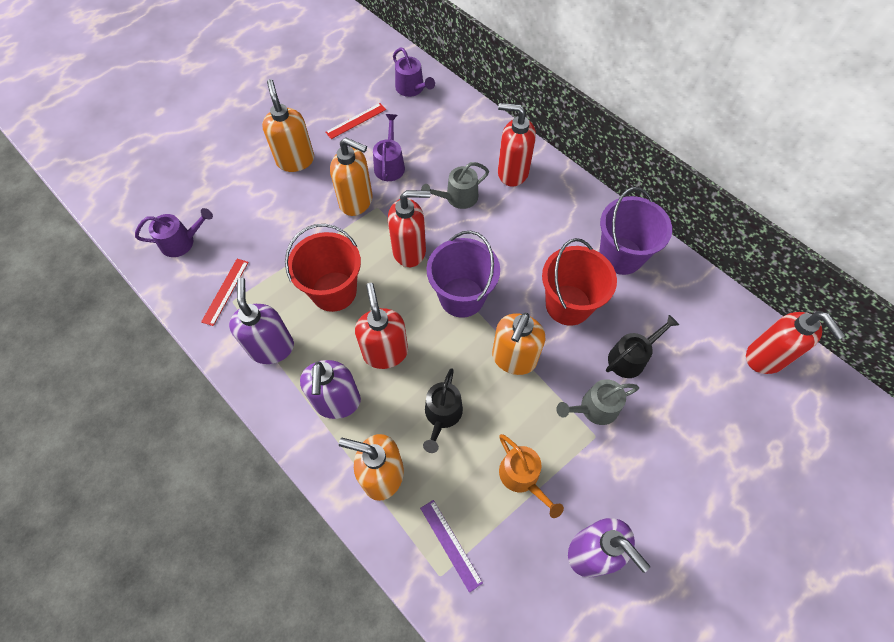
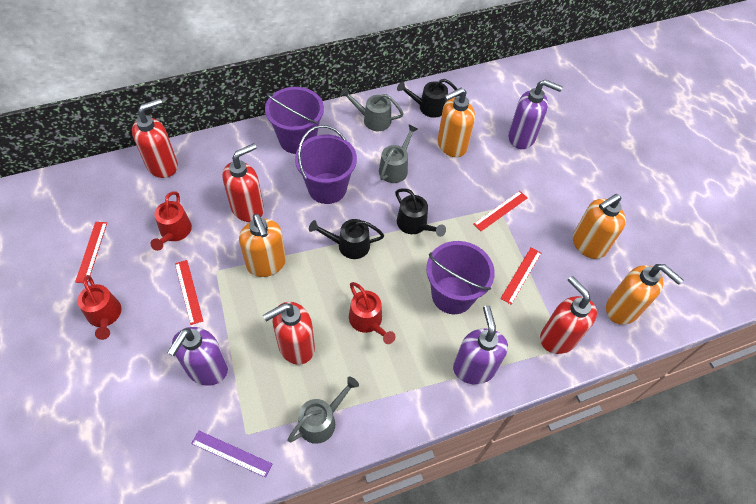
black watering can: 2 -> 3
grey watering can: 2 -> 3
orange watering can: 1 -> 0
purple bucket: 2 -> 3
purple watering can: 3 -> 0
red bucket: 2 -> 0
red ruler: 2 -> 4
red watering can: 0 -> 3

